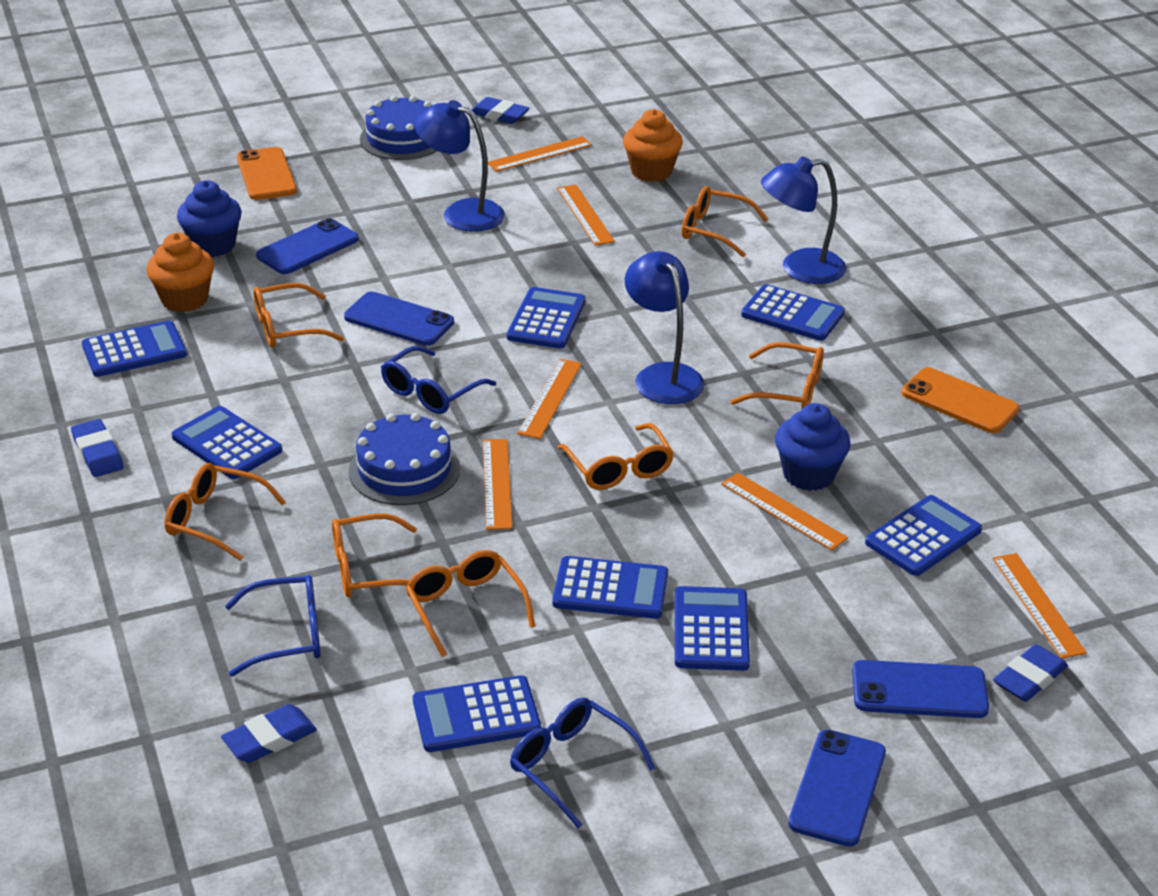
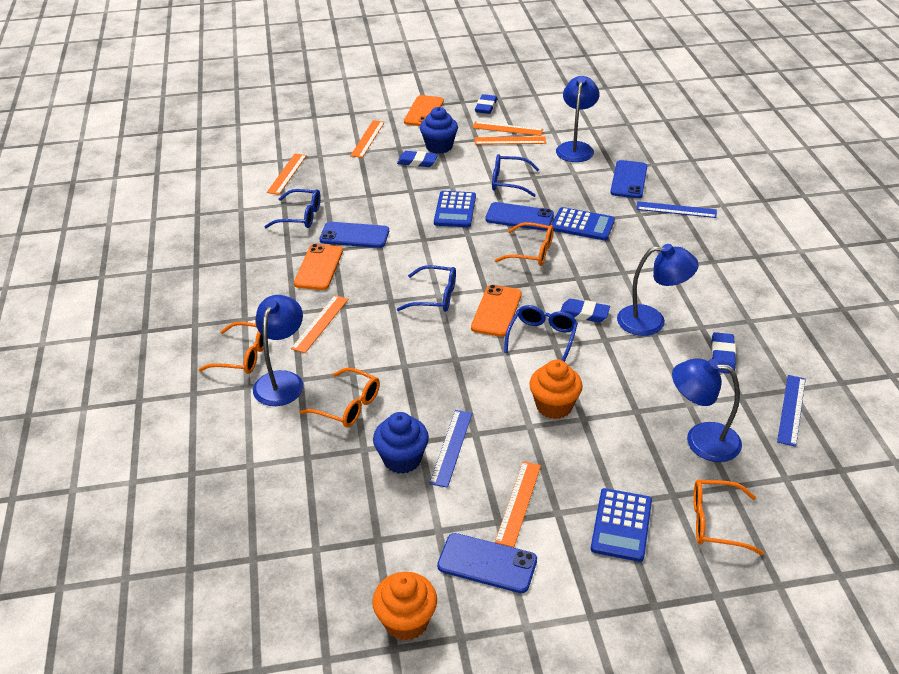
blue cake: 2 -> 0
blue calculator: 8 -> 3
blue glasses: 3 -> 4
blue lamp: 3 -> 4
blue ruler: 0 -> 3
orange glasses: 7 -> 4
orange phone: 2 -> 3

